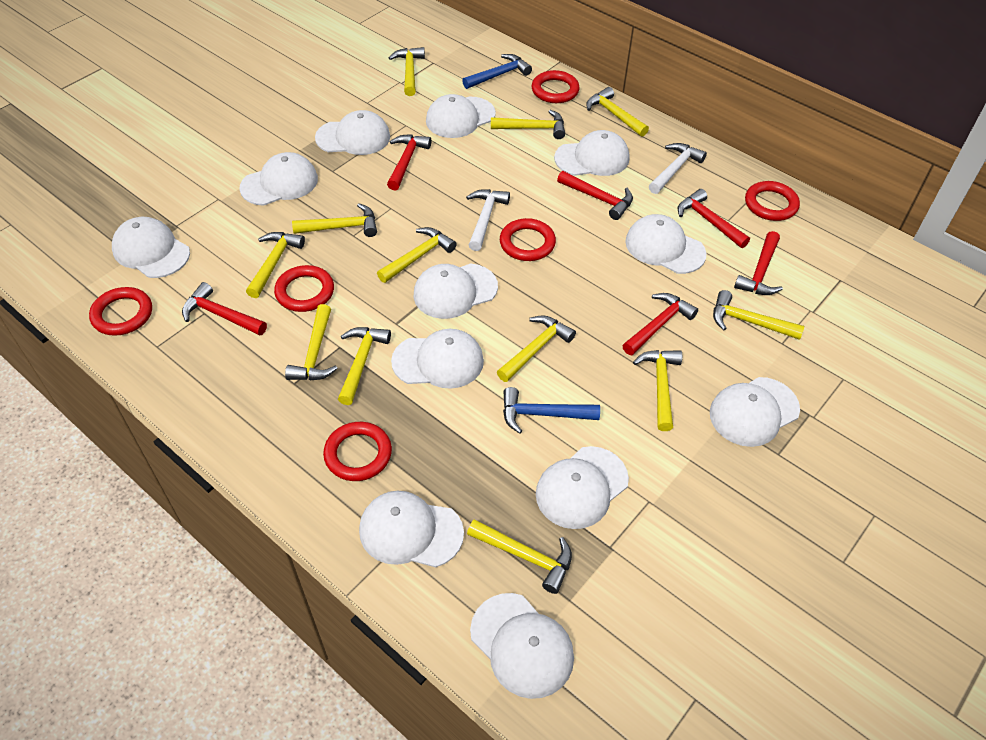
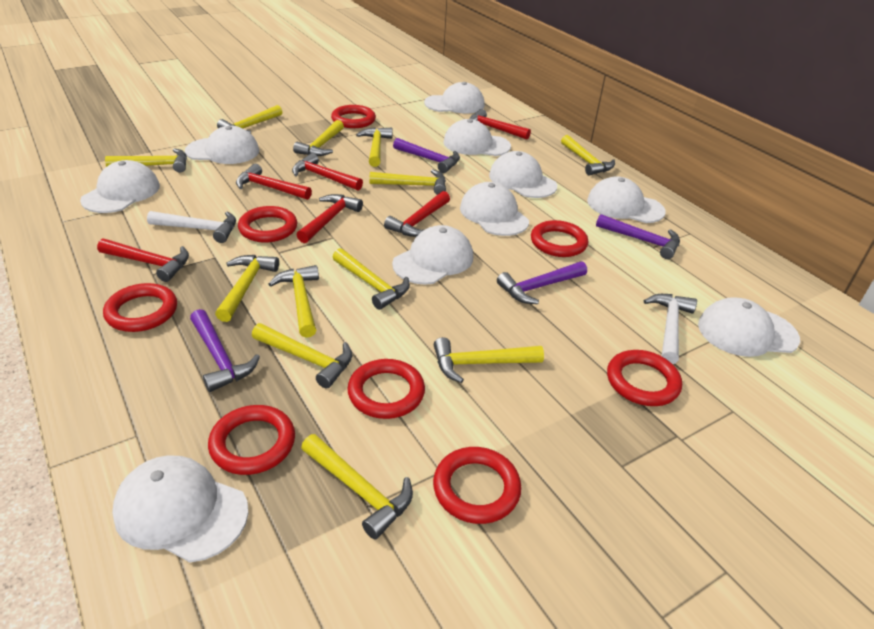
blue hammer: 2 -> 0
purple hammer: 0 -> 4
red ring: 6 -> 8
white cap: 12 -> 10

